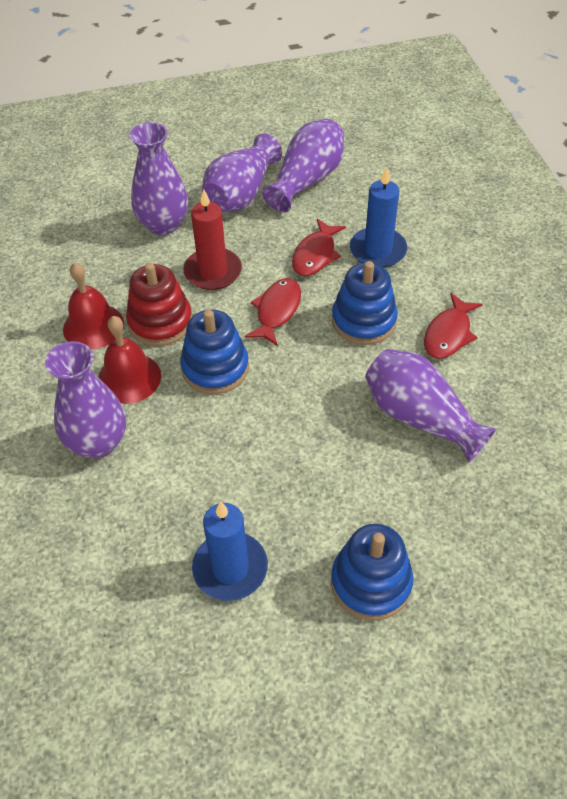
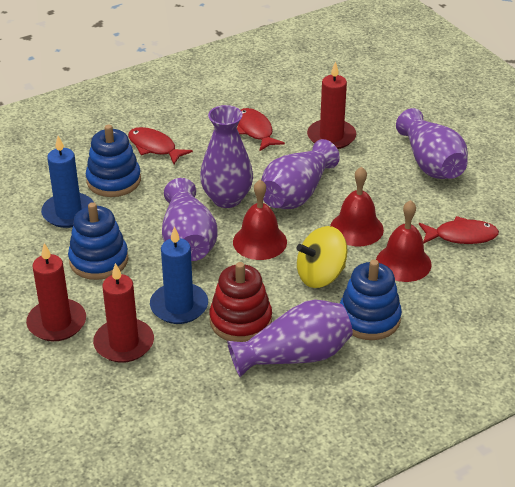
red bell: 2 -> 3
red candle: 1 -> 3
yellow spinning top: 0 -> 1

